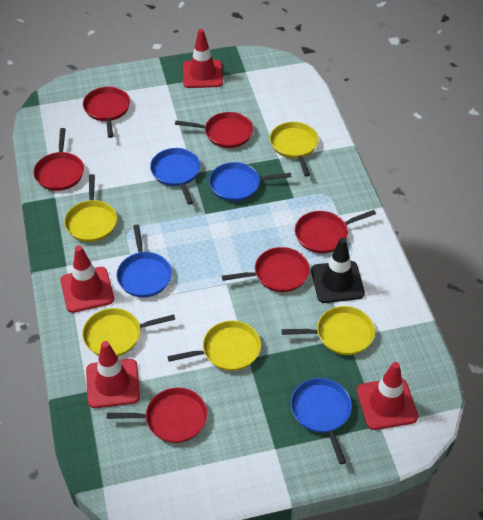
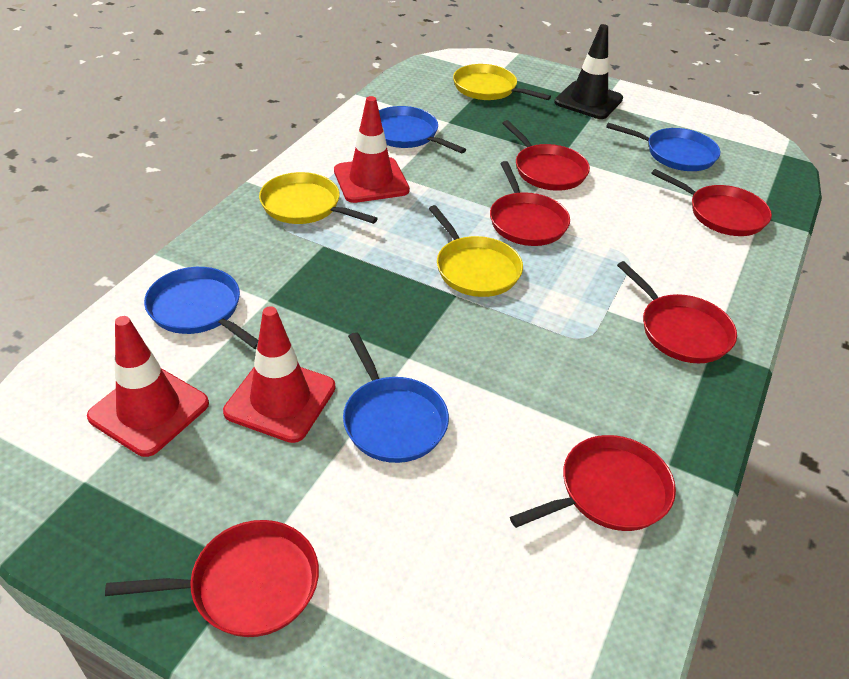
red traffic cone: 4 -> 3
yellow pan: 5 -> 3

